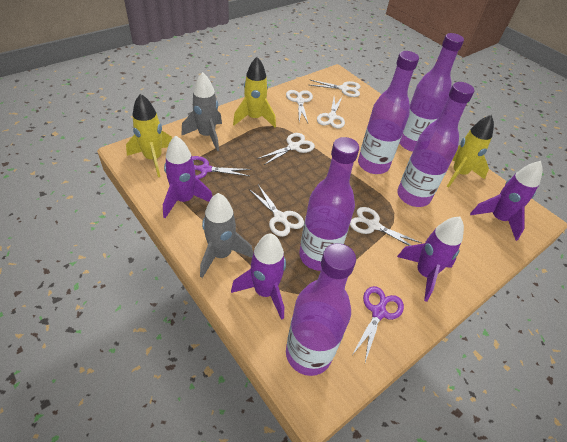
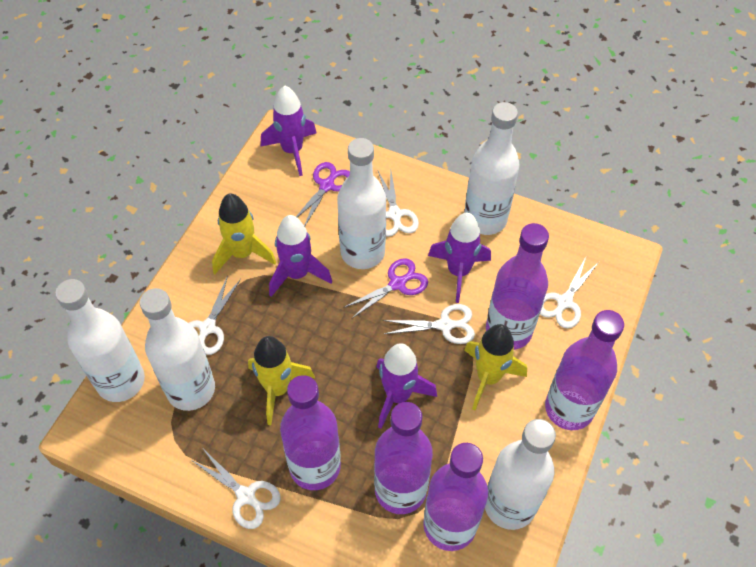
grey rocket: 2 -> 0
white bottle: 0 -> 5
white scissors: 6 -> 5

